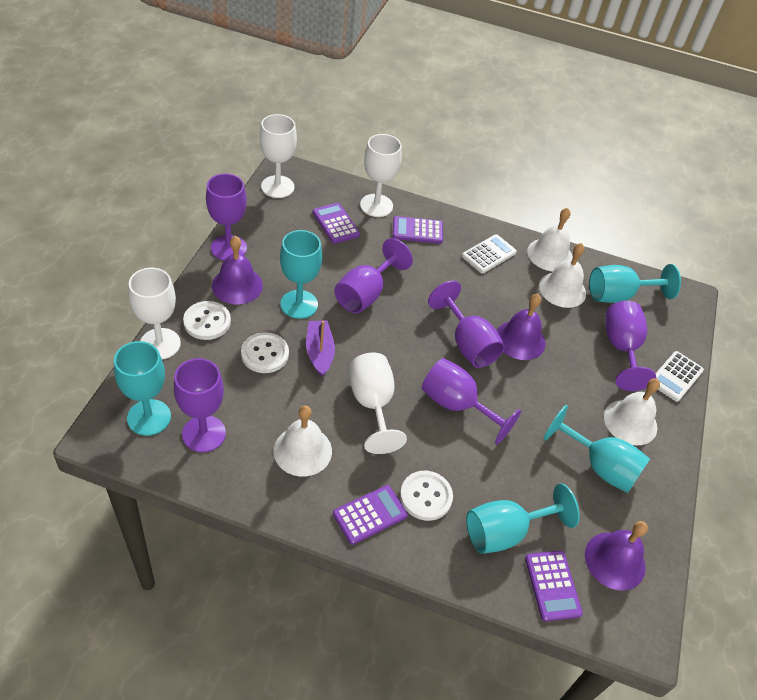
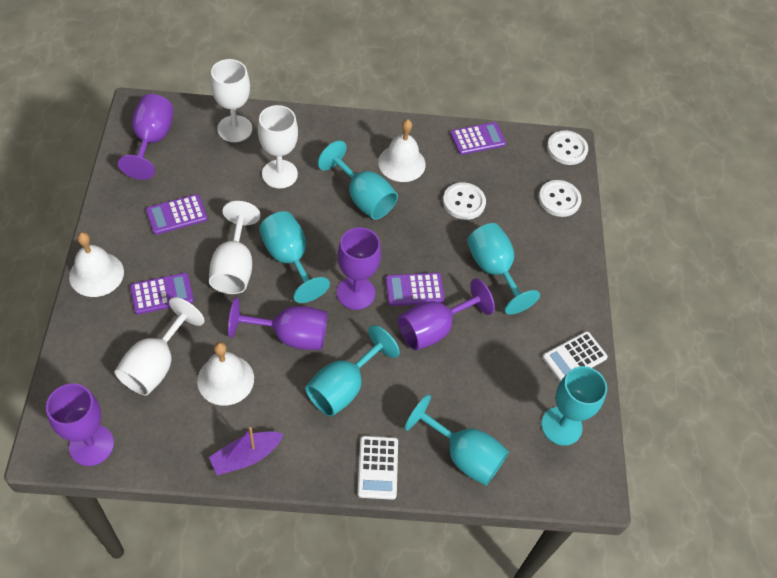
purple bell: 3 -> 0
purple goblet: 6 -> 5
turquoise goblet: 5 -> 6
white bell: 4 -> 3

